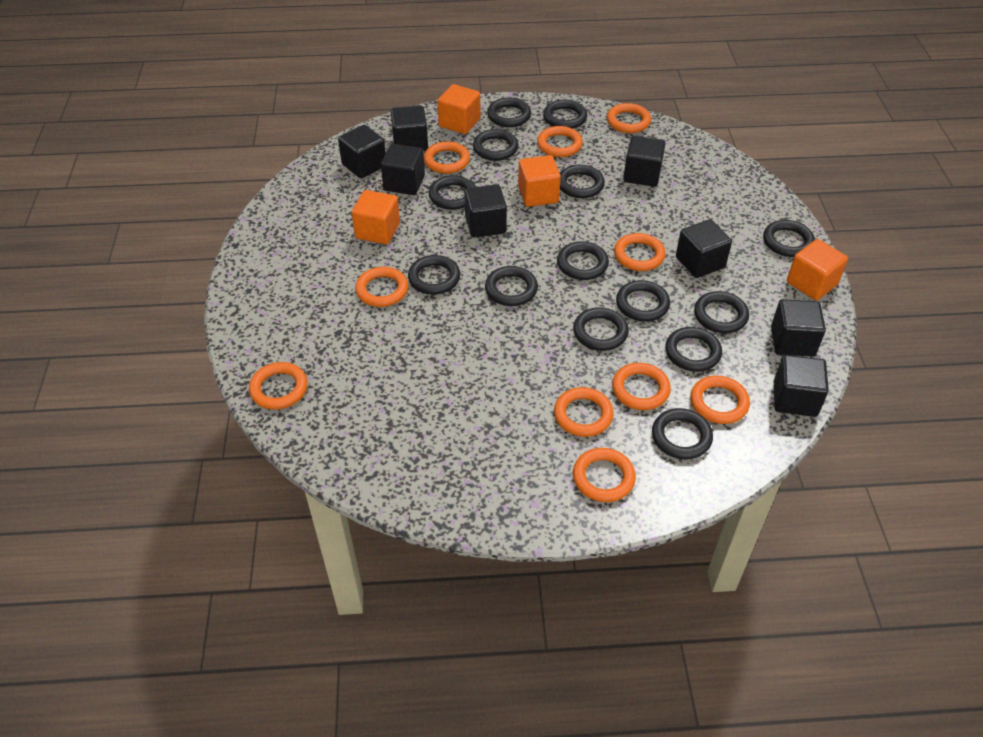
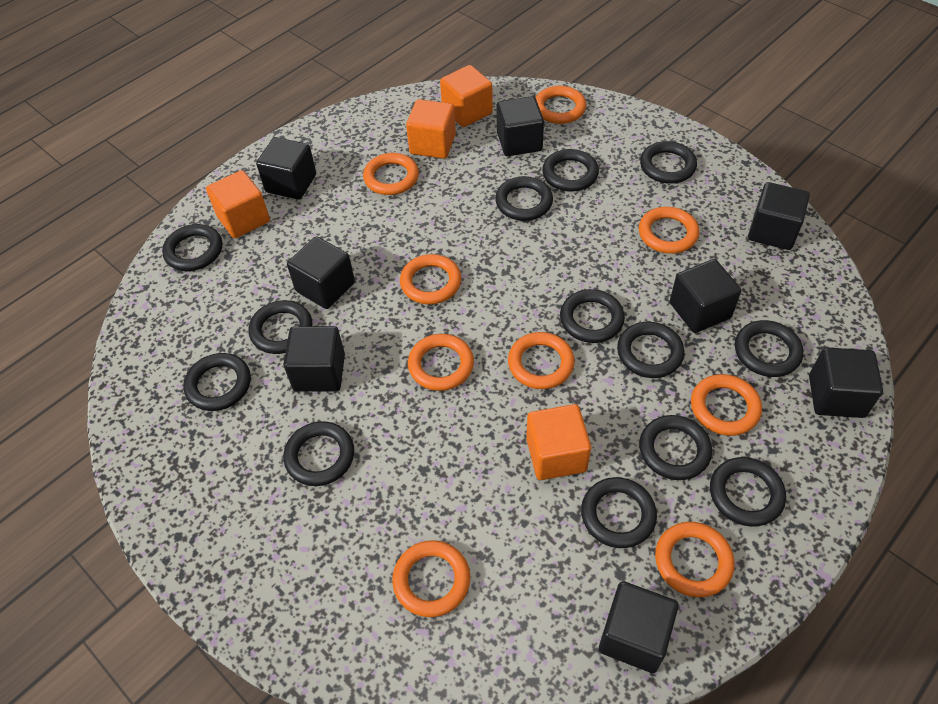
black ring: 14 -> 13
orange ring: 10 -> 9

